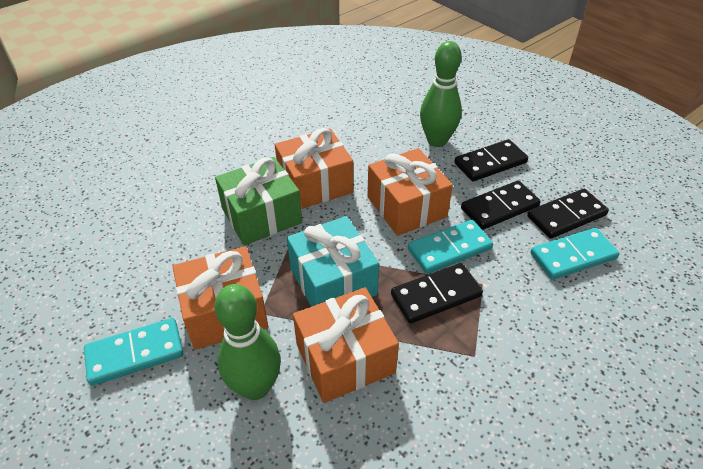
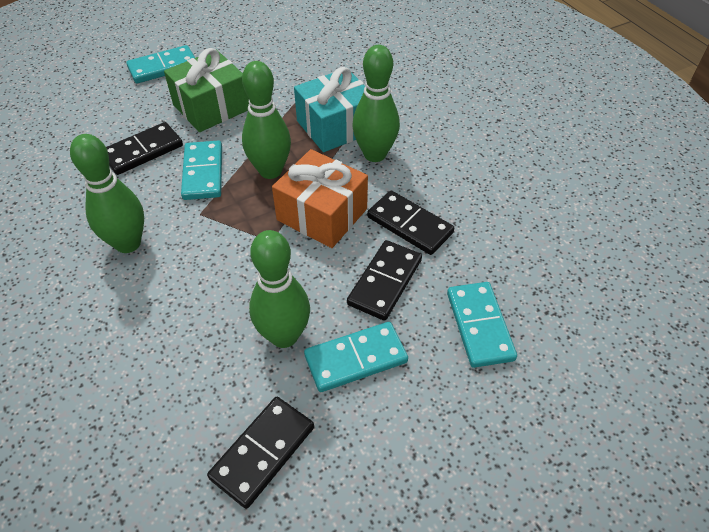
green bowling pin: 2 -> 4
orange gift: 4 -> 1
turquoise domino: 3 -> 4

